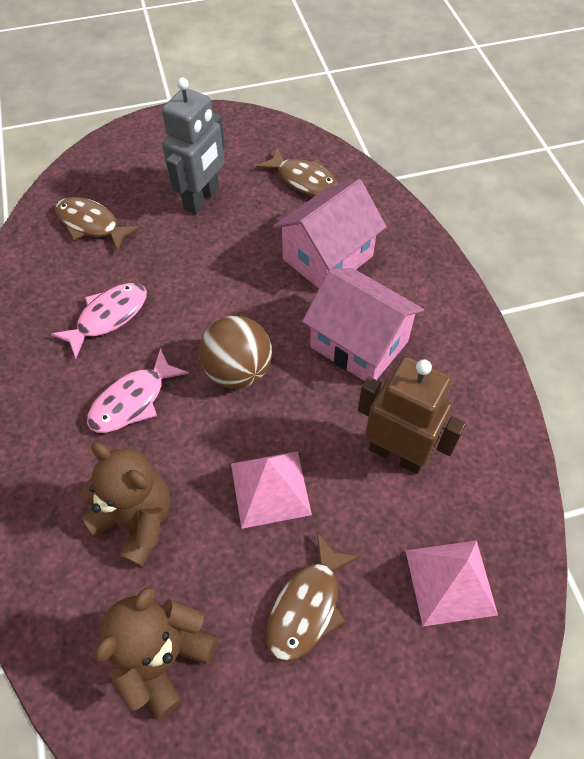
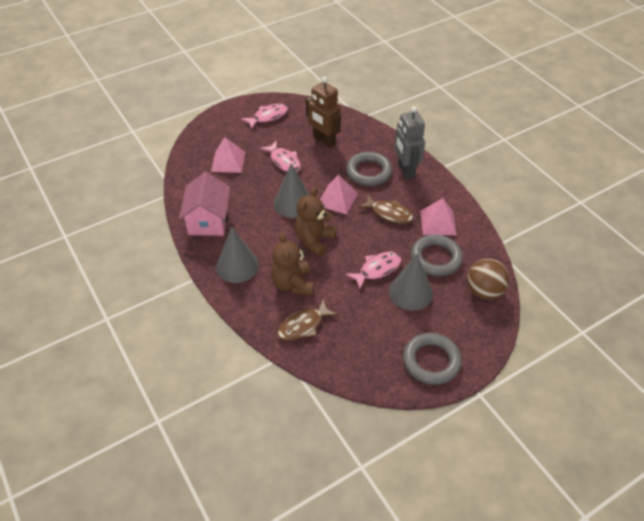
brown fish: 3 -> 2
grey cone: 0 -> 3
grey ring: 0 -> 3
pink fish: 2 -> 3
pink house: 2 -> 1
pink pyramid: 2 -> 3

